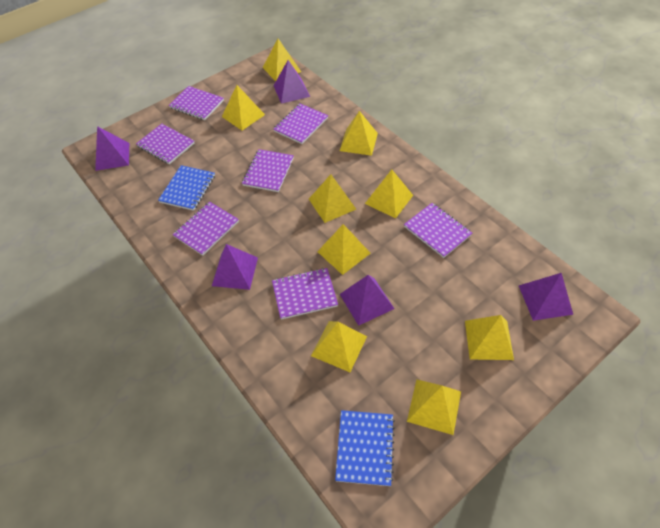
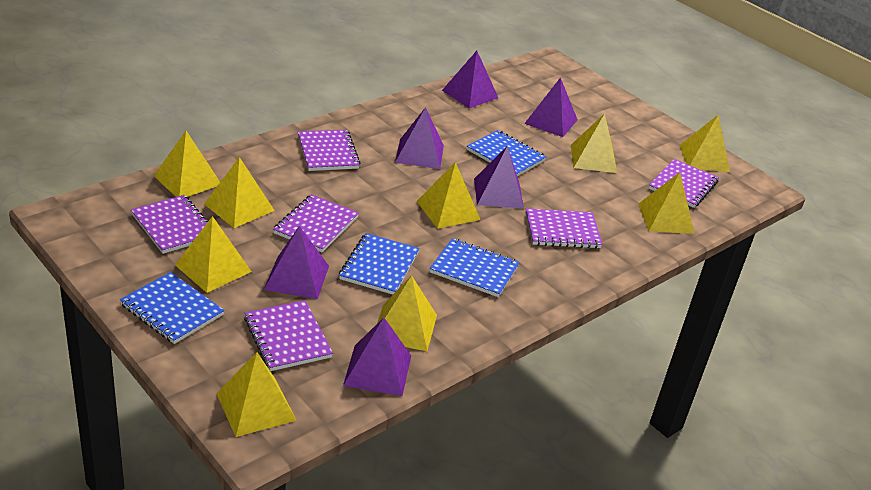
blue notebook: 2 -> 4
purple notebook: 7 -> 6
purple pyramid: 5 -> 6

